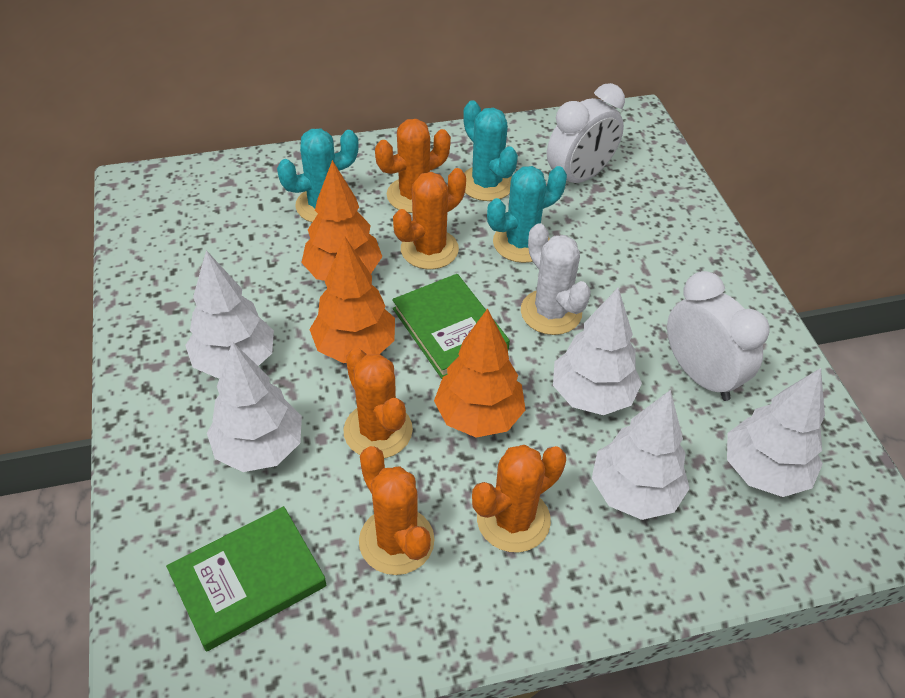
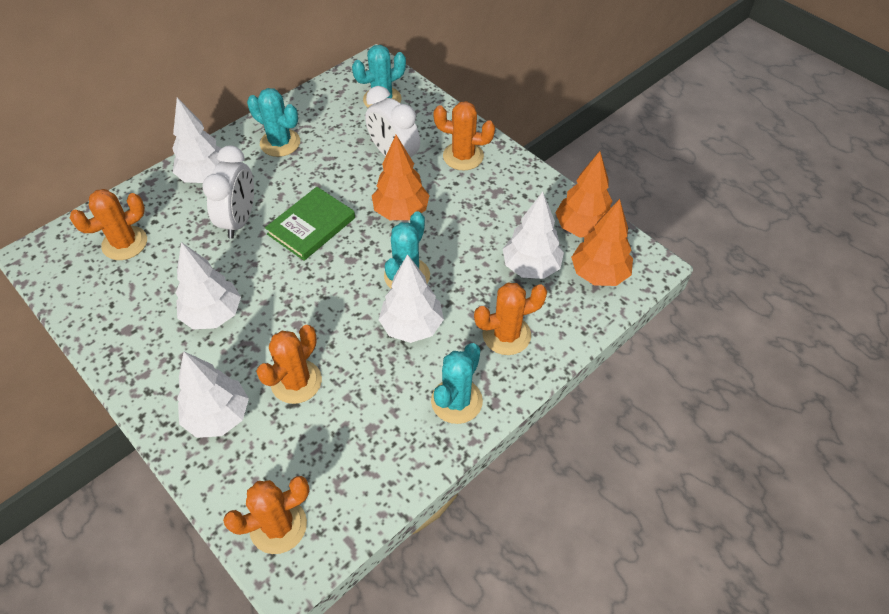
green book: 2 -> 1
turquoise cactus: 3 -> 4
white cactus: 1 -> 0

